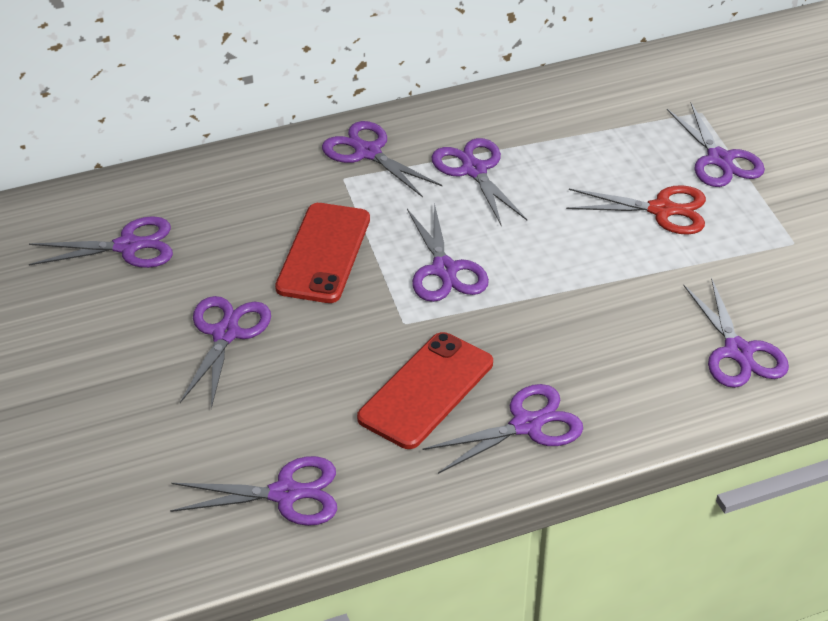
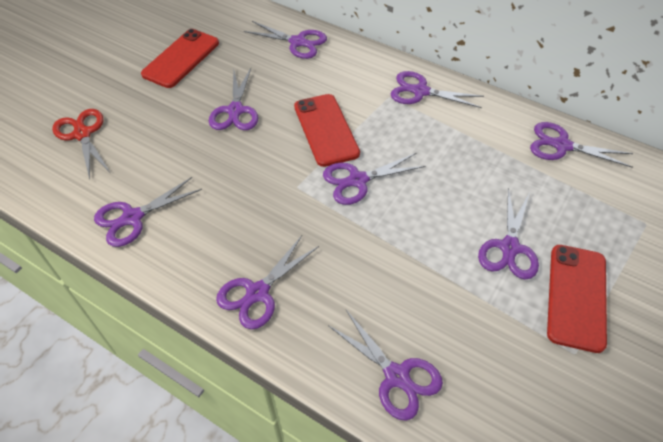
red phone: 2 -> 3

